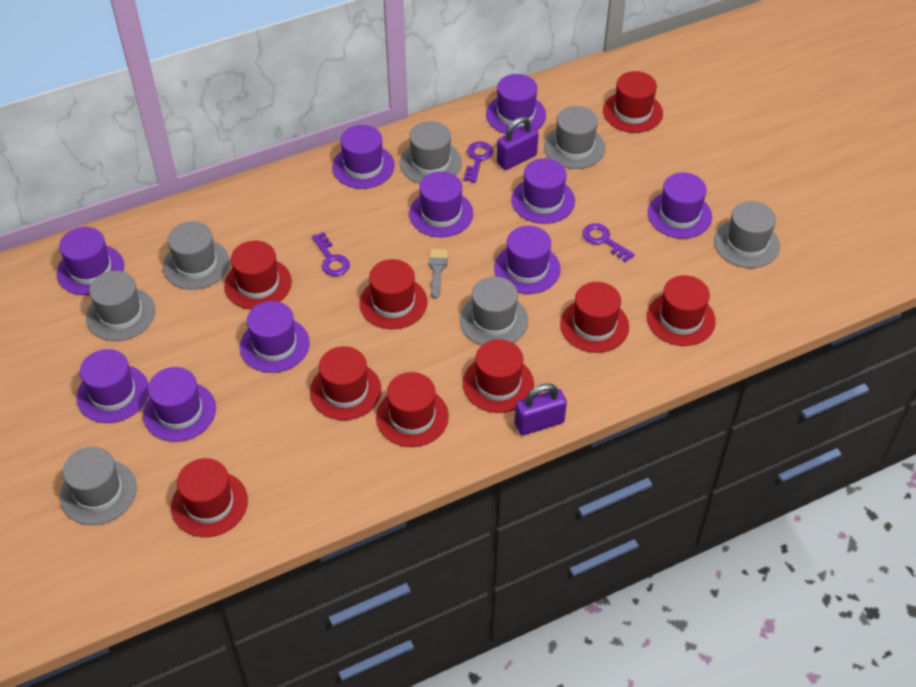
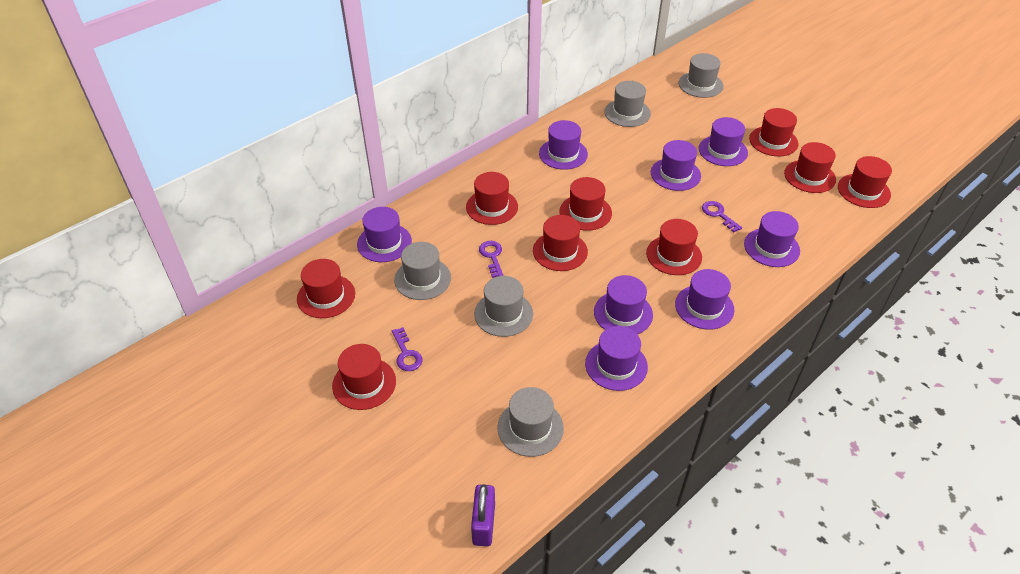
grey brush: 1 -> 0
grey hat: 7 -> 5
purple hat: 10 -> 8
purple padlock: 2 -> 1

